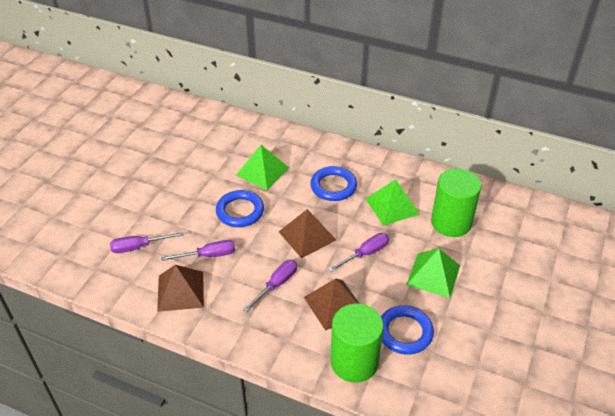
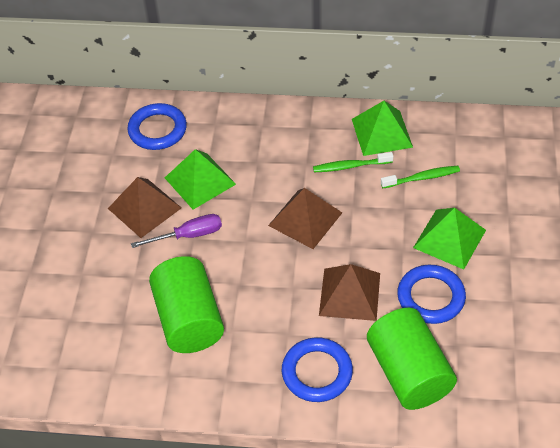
green toothbrush: 0 -> 2
purple screwdriver: 4 -> 1

